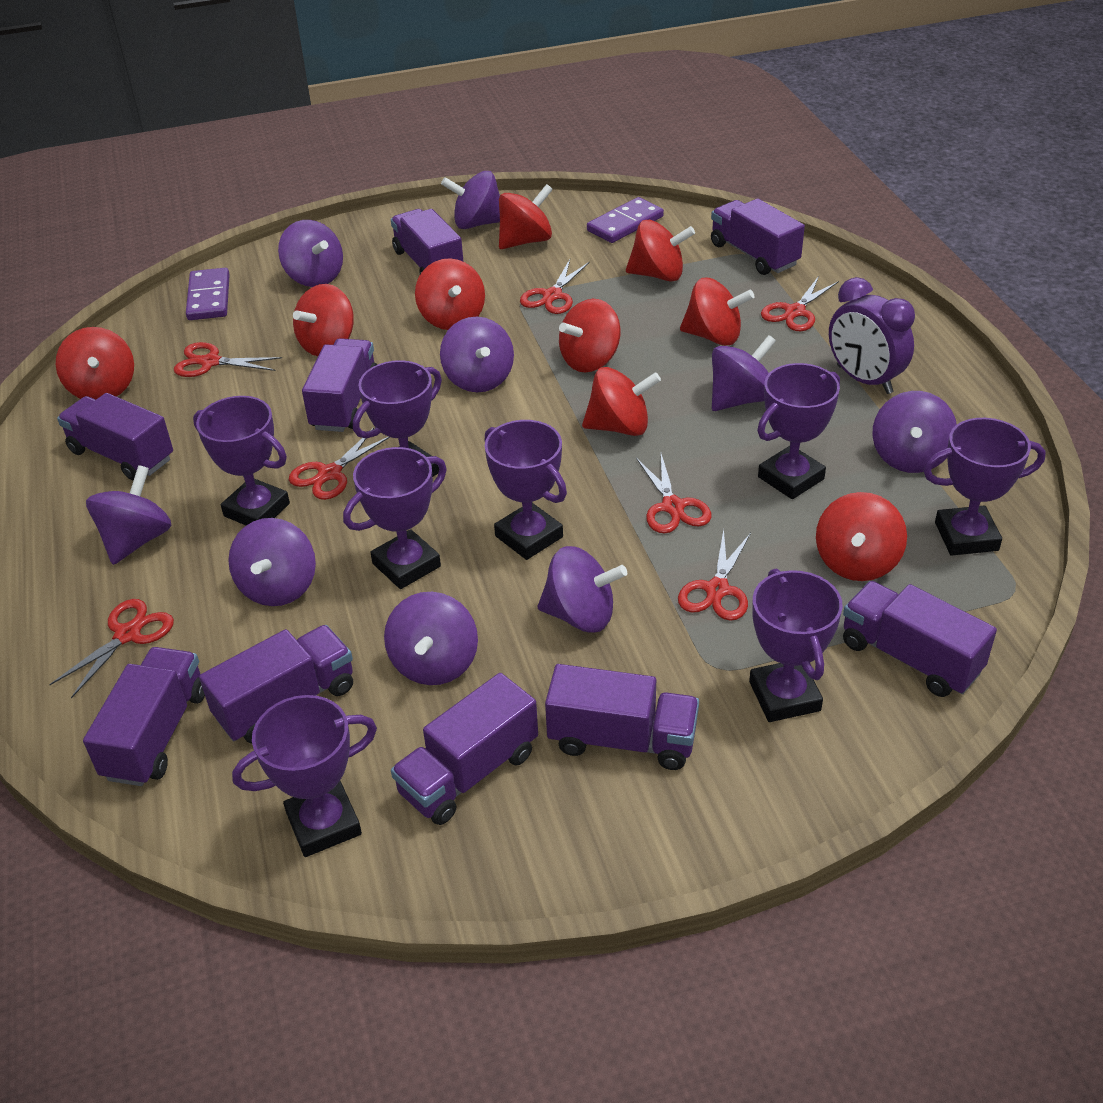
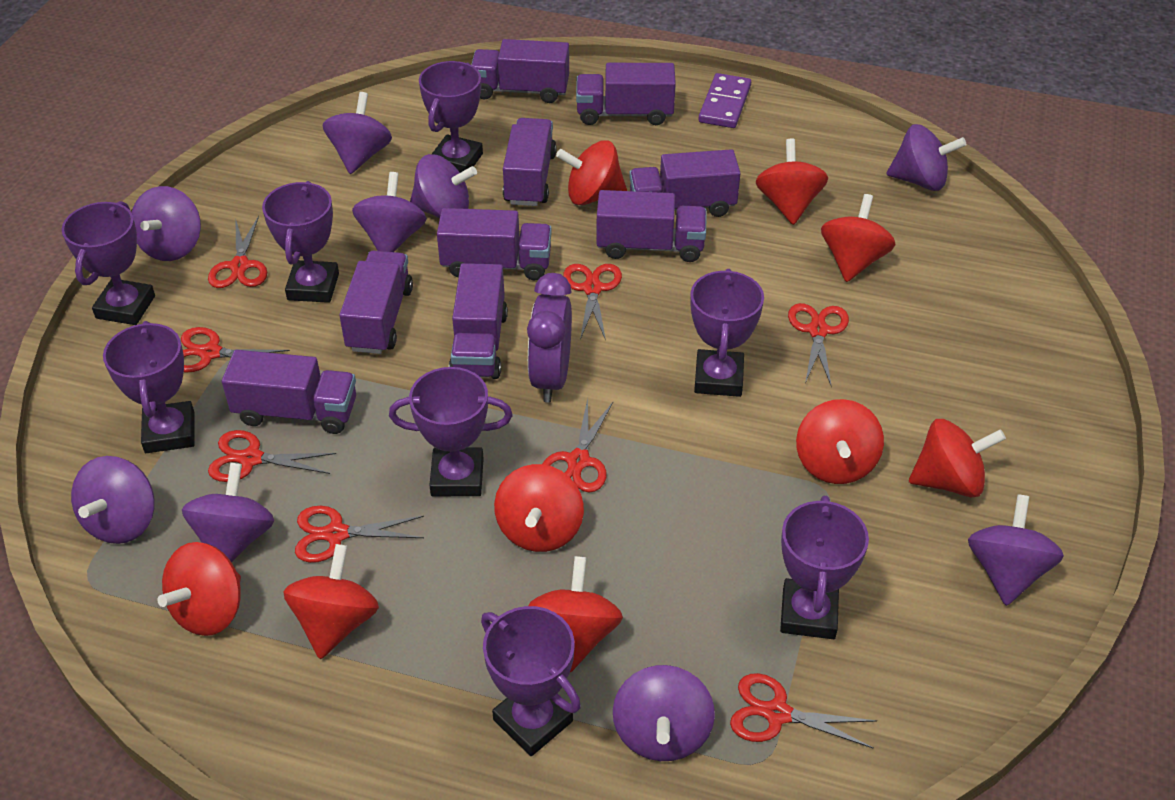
purple domino: 2 -> 1
red scissors: 7 -> 8

